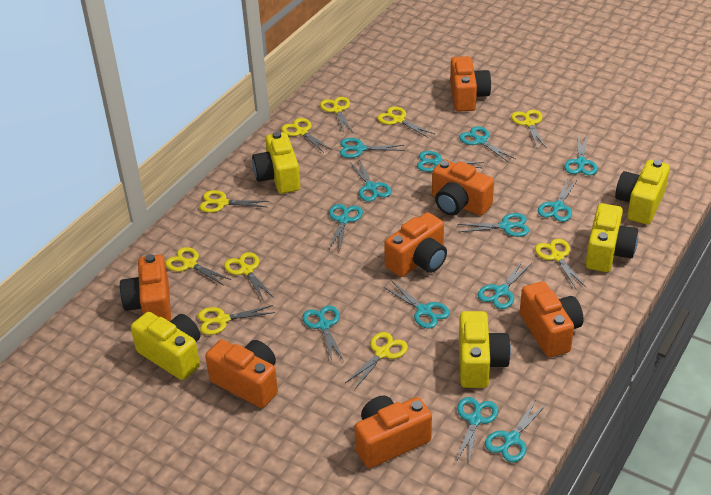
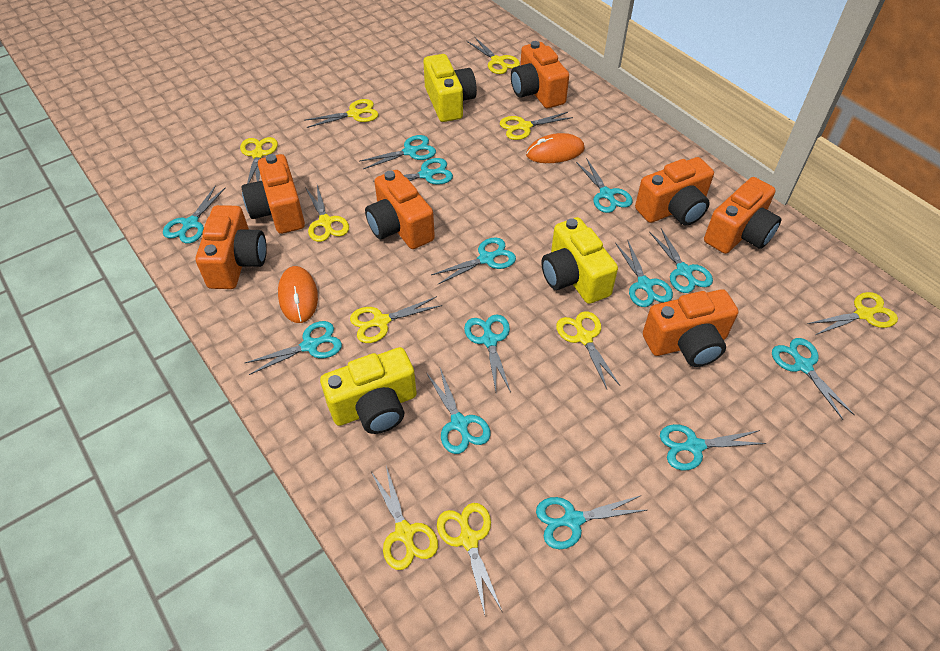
orange mouse: 0 -> 2
yellow camera: 5 -> 3

